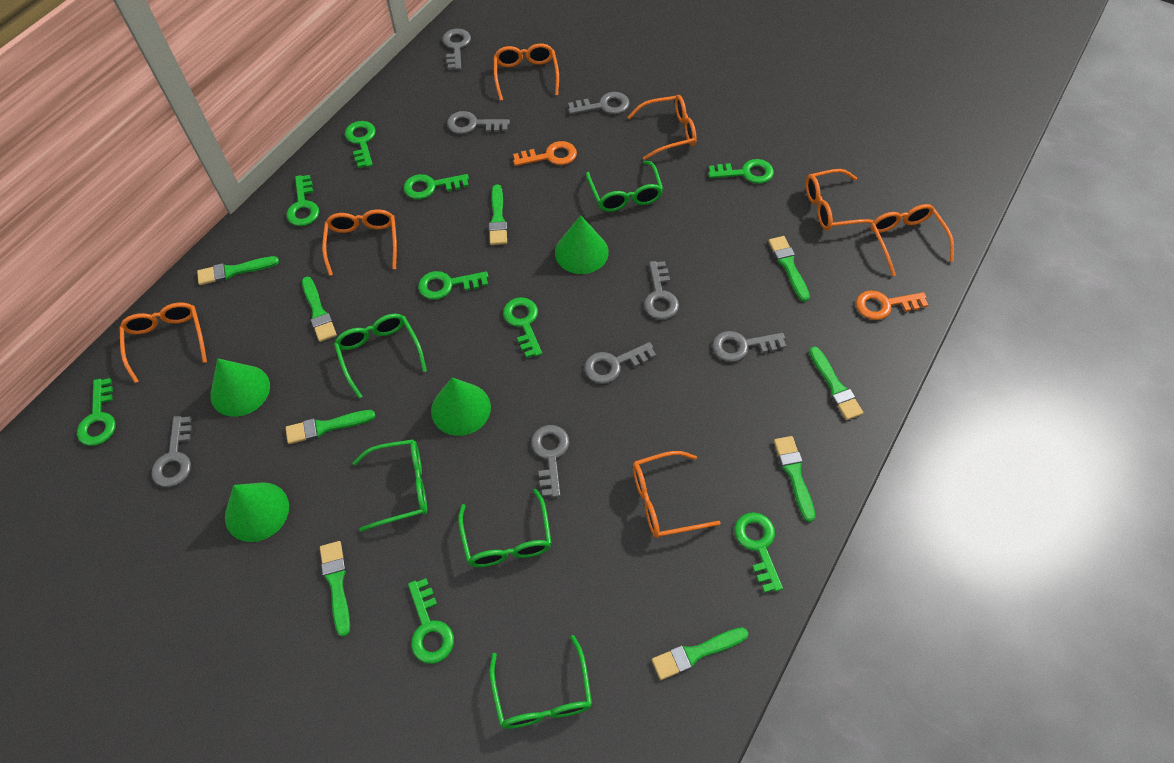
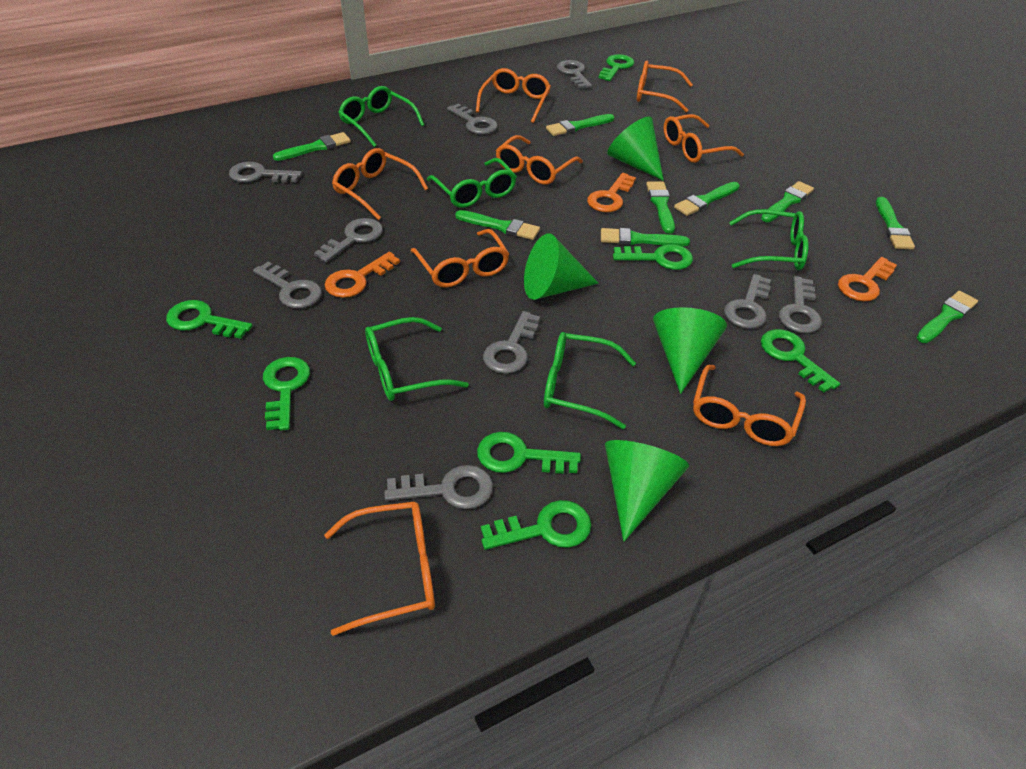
green key: 9 -> 7
grey key: 8 -> 9
orange glasses: 7 -> 8
orange key: 2 -> 3

